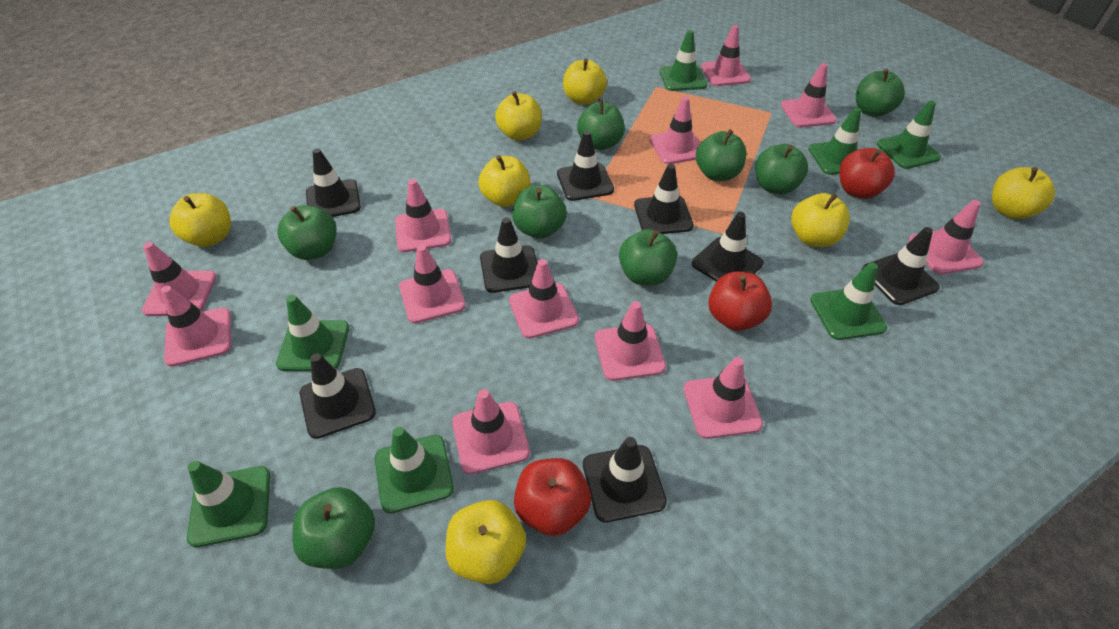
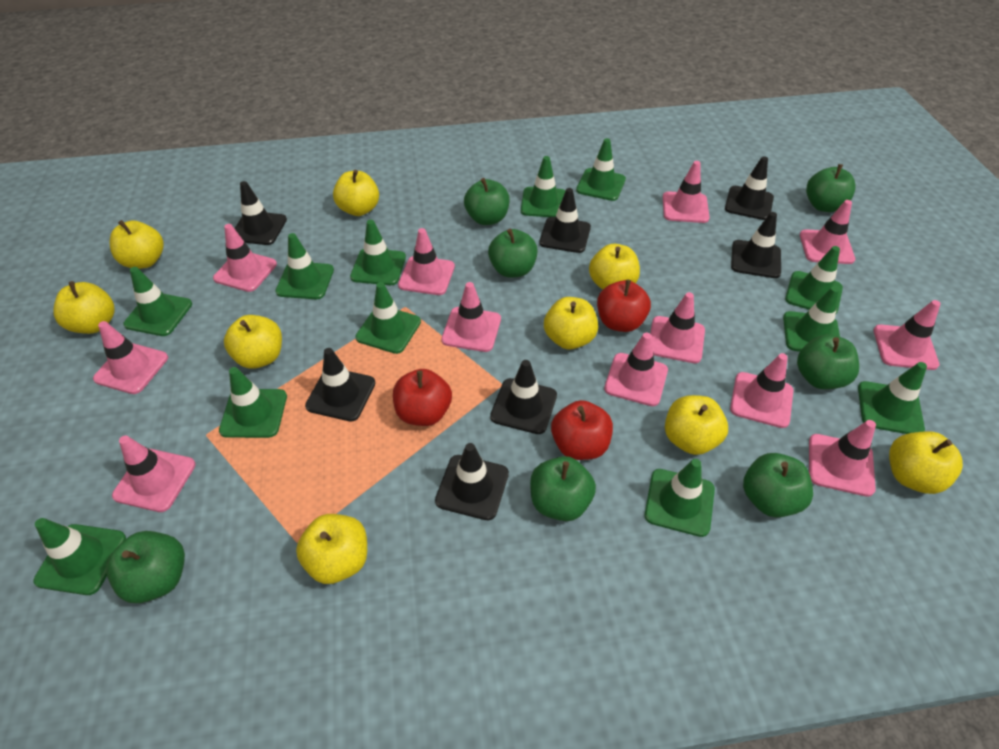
black traffic cone: 8 -> 7
green apple: 8 -> 7
green traffic cone: 7 -> 12
yellow apple: 7 -> 9

